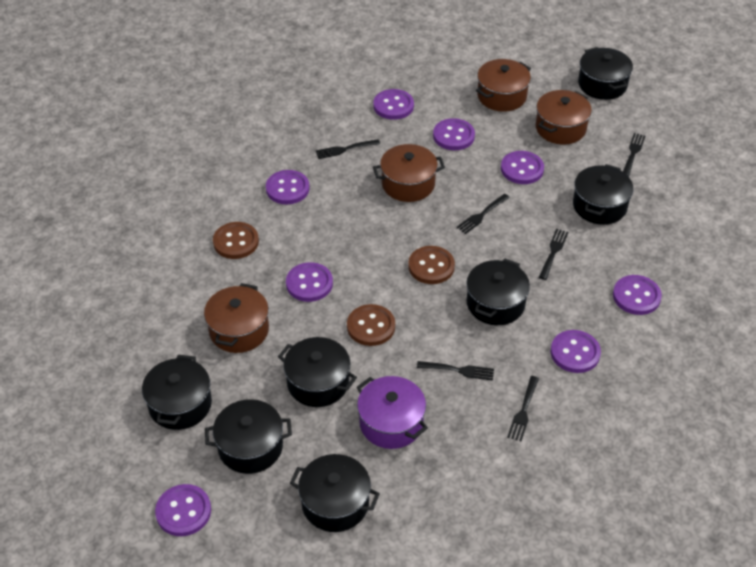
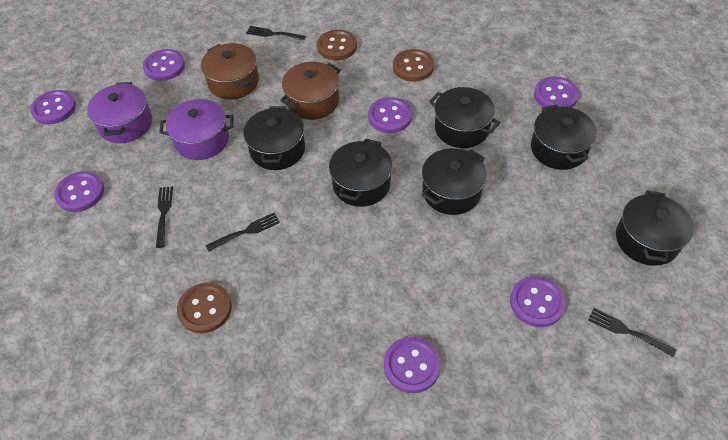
black fork: 6 -> 4
black pot: 7 -> 6
brown pot: 4 -> 2
purple button: 8 -> 7
purple pot: 1 -> 2

